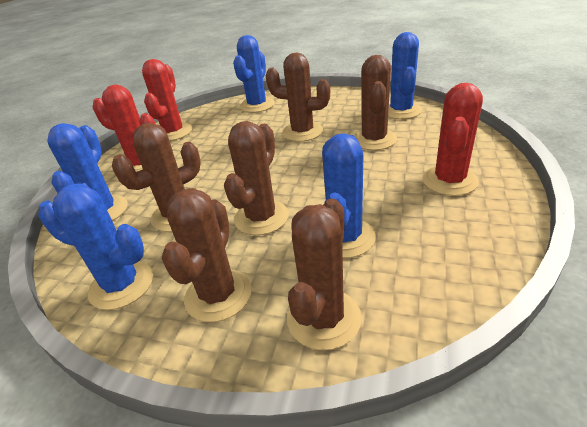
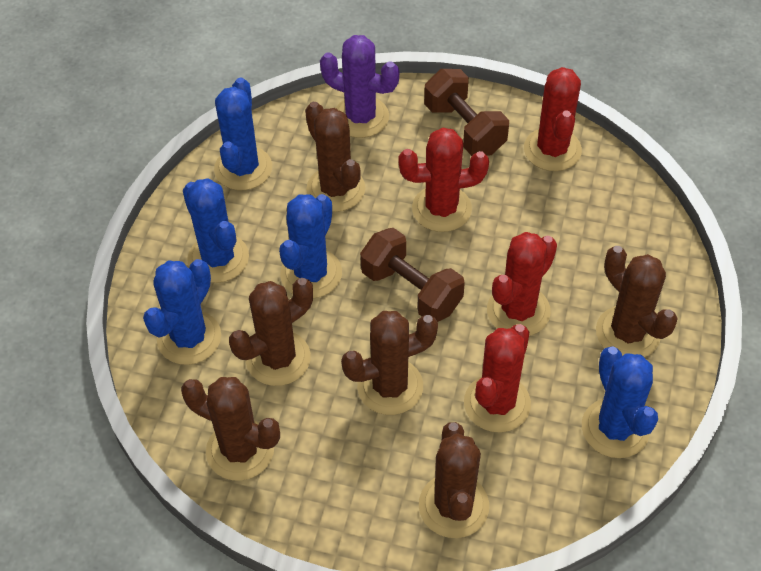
brown dumbbell: 0 -> 2
purple cactus: 0 -> 1
red cactus: 3 -> 4

